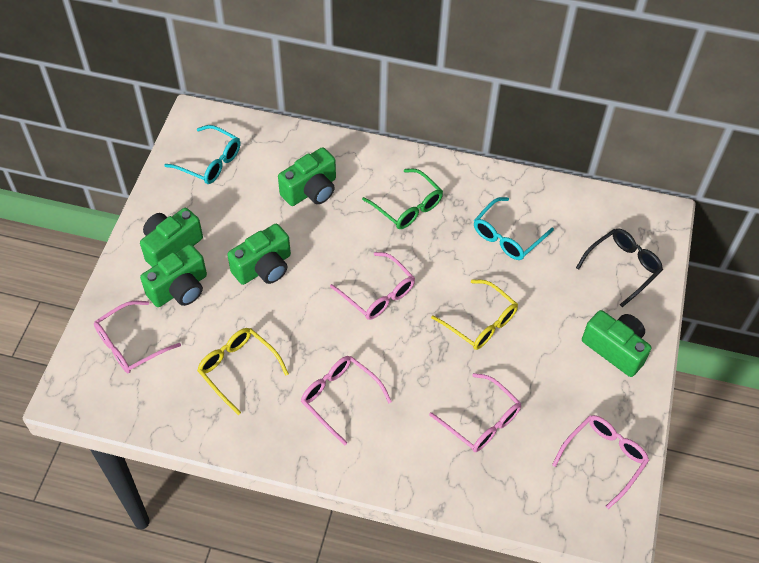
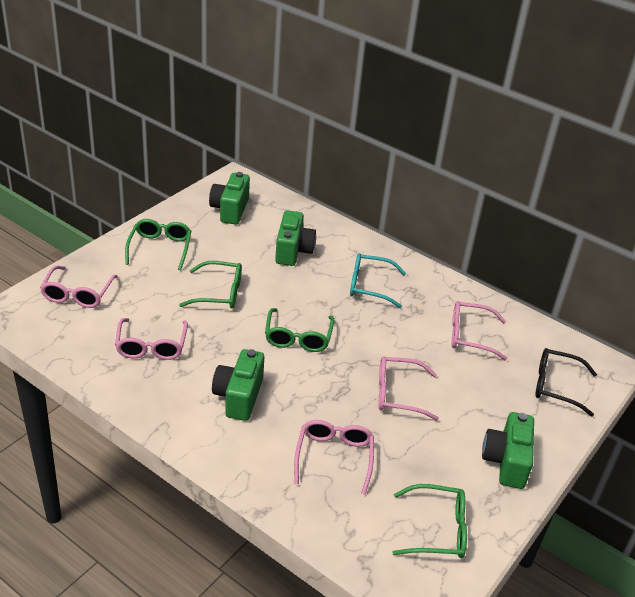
green camera: 5 -> 4
green glasses: 1 -> 4
turquoise glasses: 2 -> 1
yellow glasses: 2 -> 0

